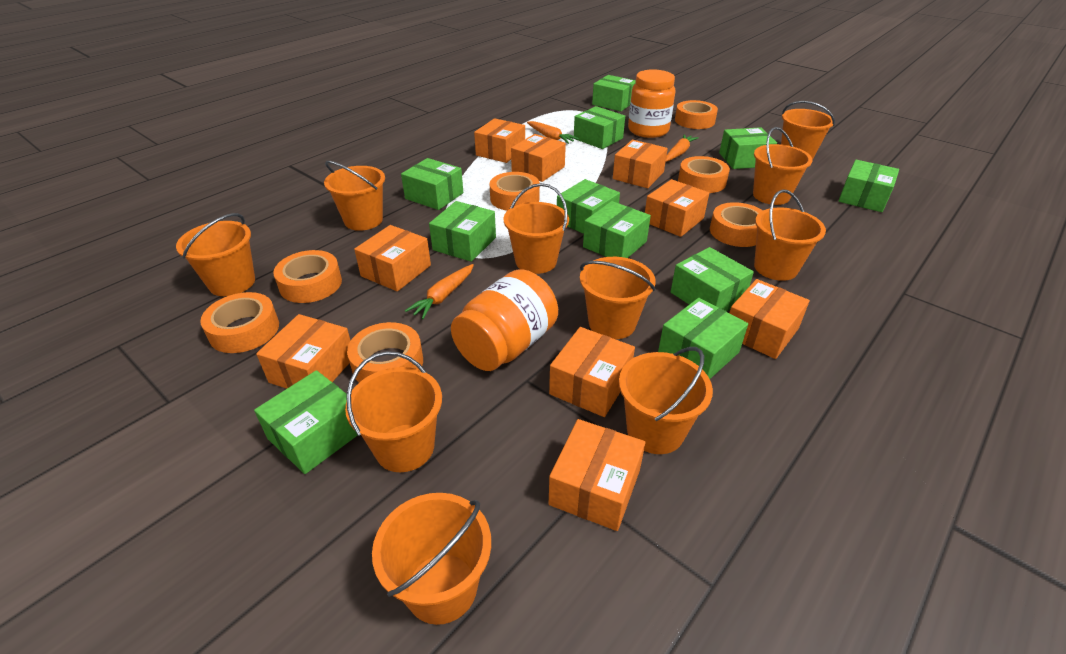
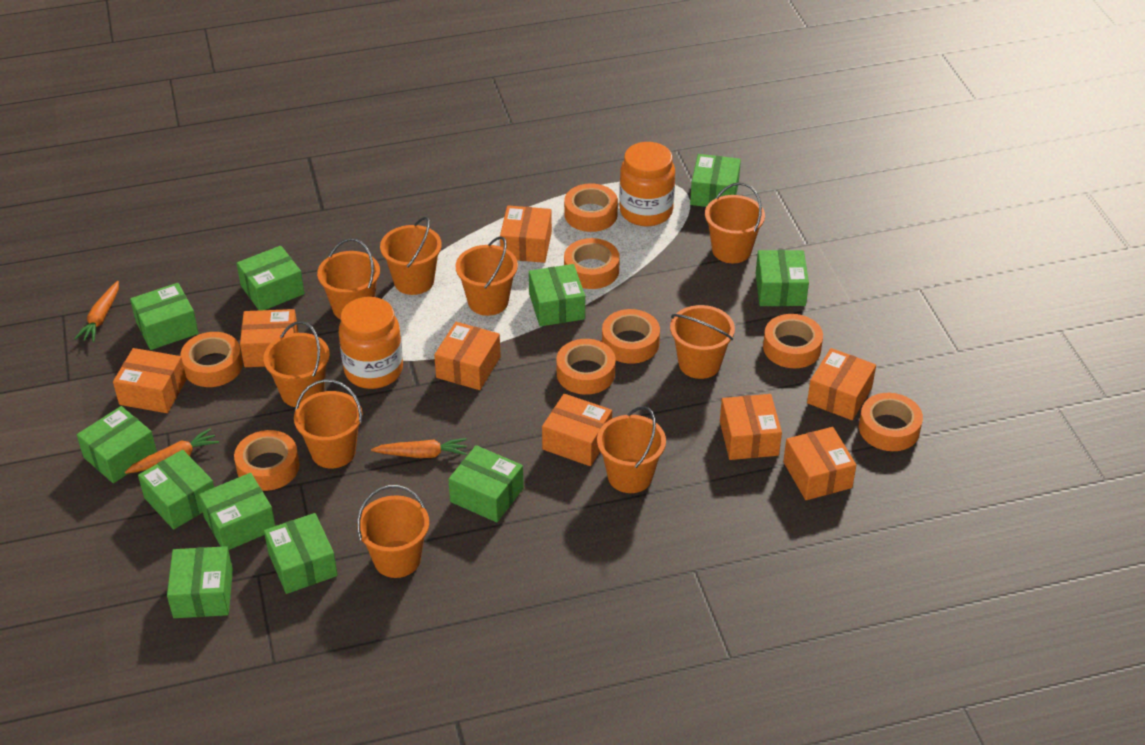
orange box: 9 -> 8
orange bucket: 10 -> 9
orange tape: 7 -> 8

